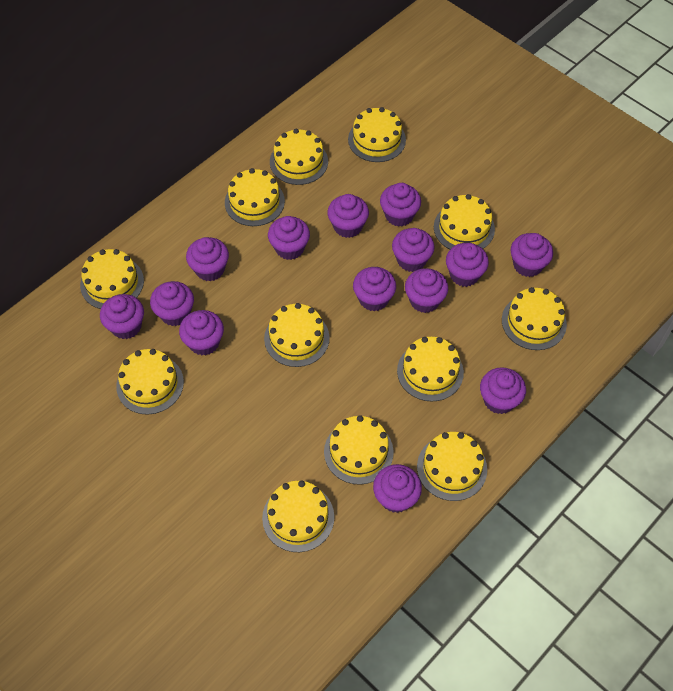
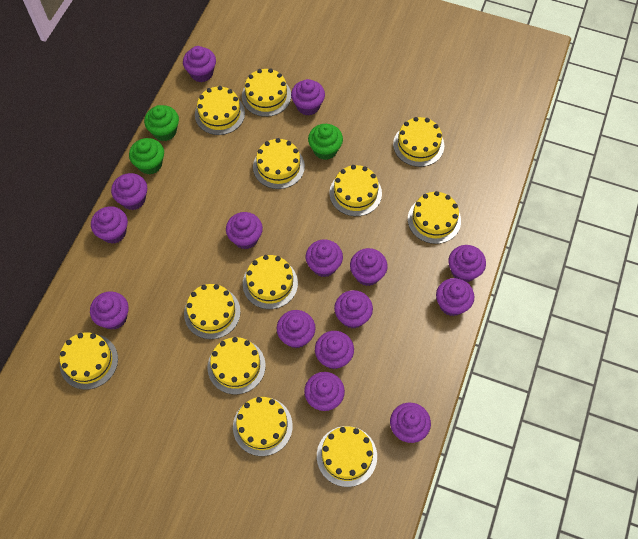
green cupcake: 0 -> 3
purple cupcake: 14 -> 15

